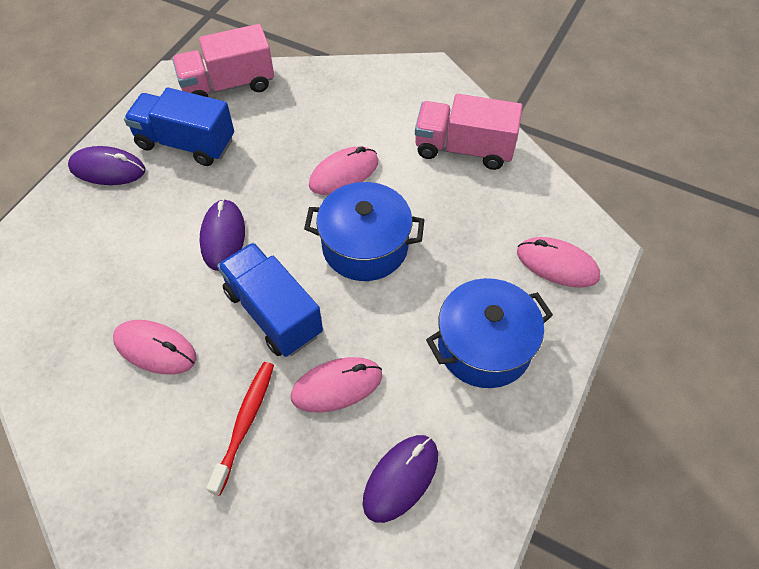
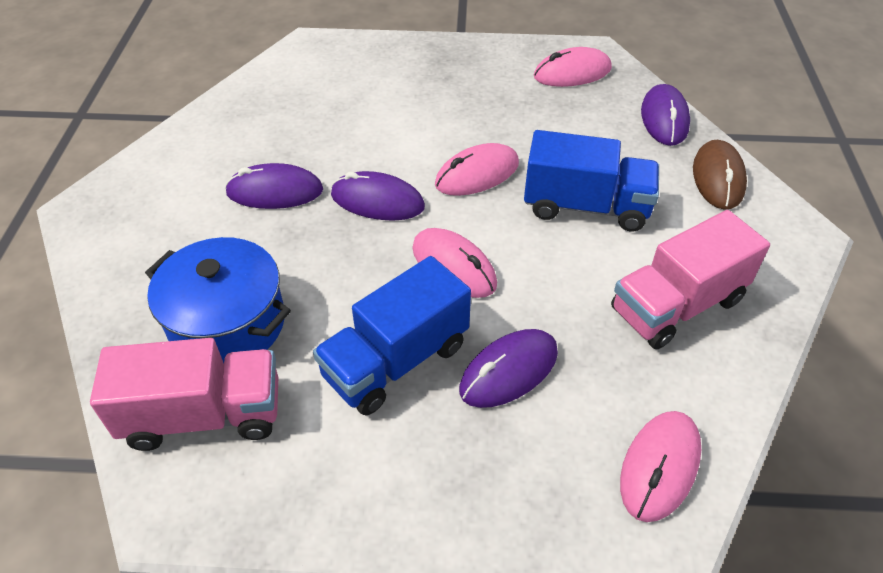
blue pot: 2 -> 1
brown mouse: 0 -> 1
purple mouse: 3 -> 4
red toothbrush: 1 -> 0

